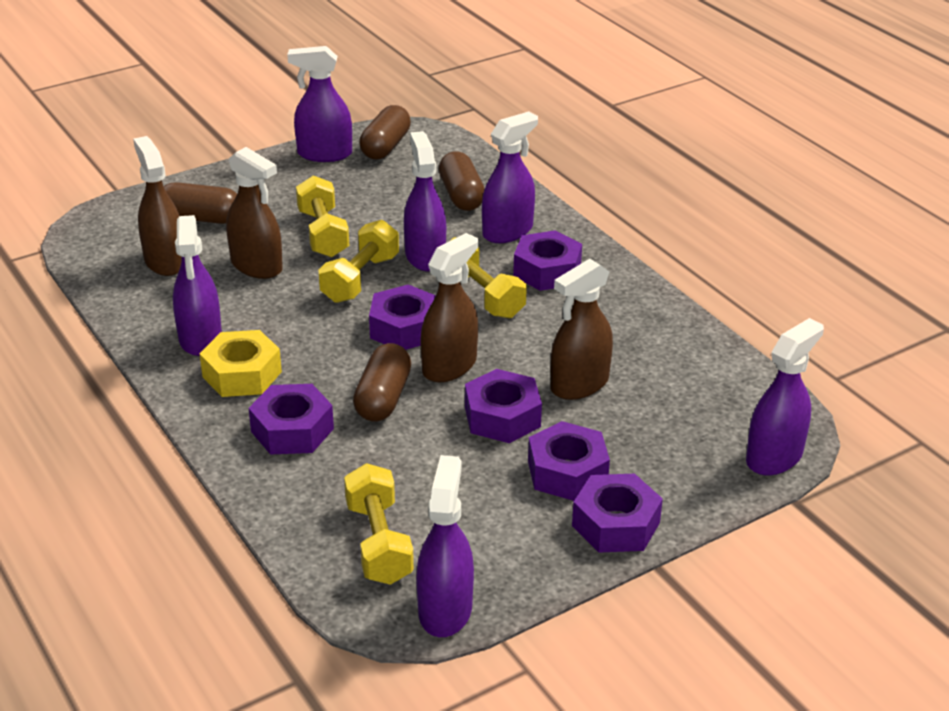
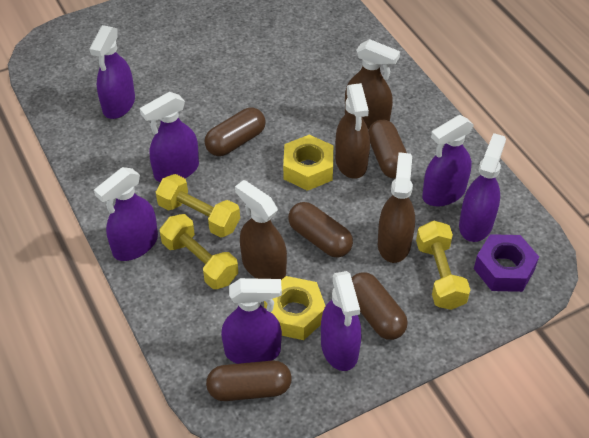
brown capsule: 4 -> 5
purple nut: 6 -> 1
purple spray bottle: 6 -> 7
yellow dumbbell: 4 -> 3
yellow nut: 1 -> 2

